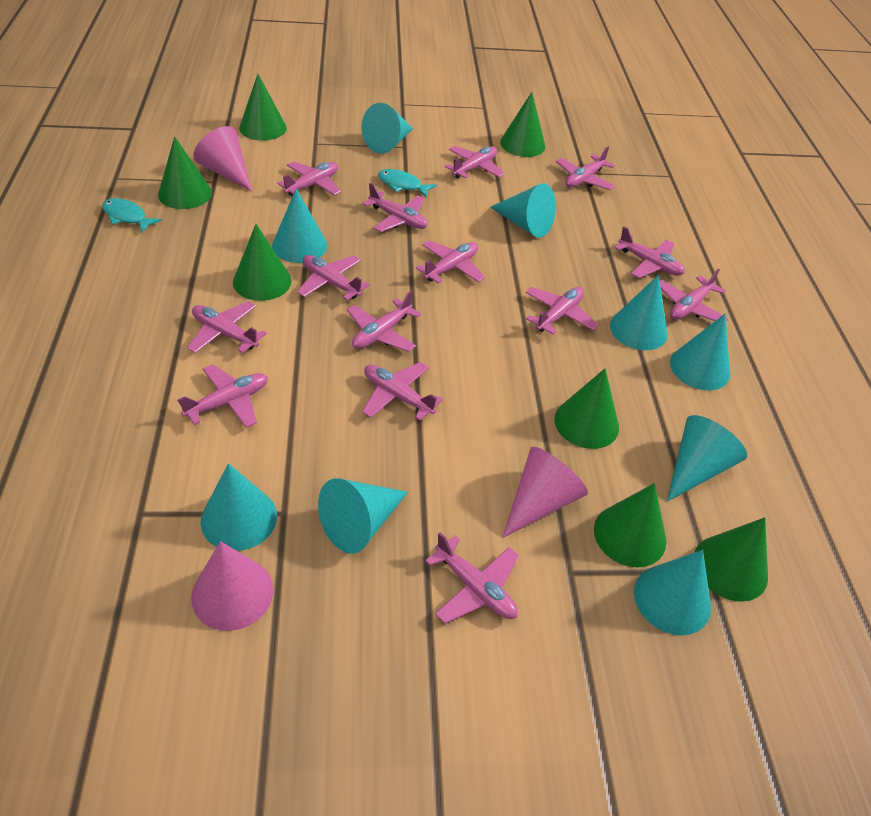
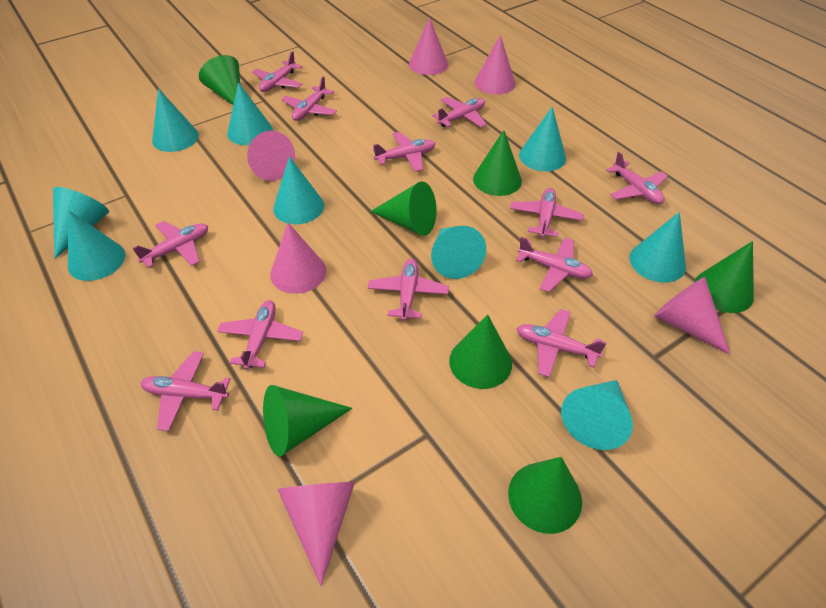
pink cone: 3 -> 6
pink plane: 14 -> 12
turquoise fish: 2 -> 0

